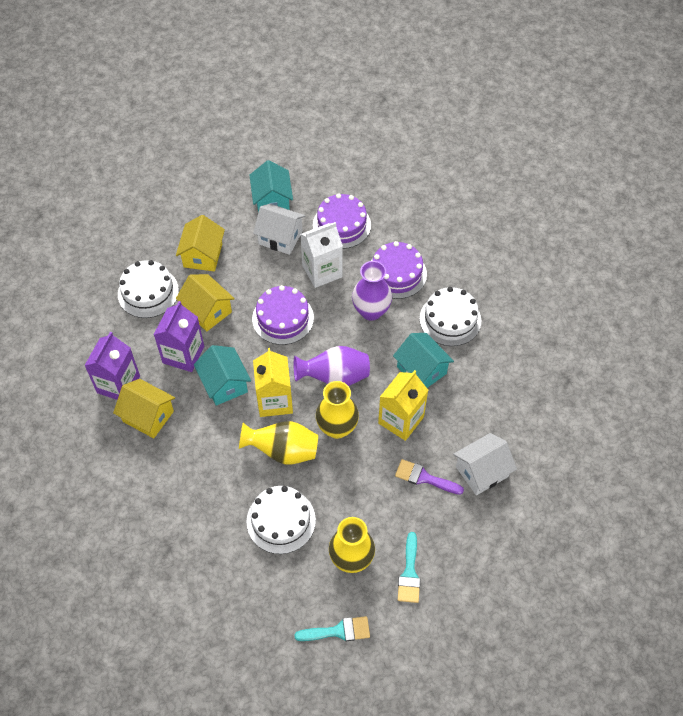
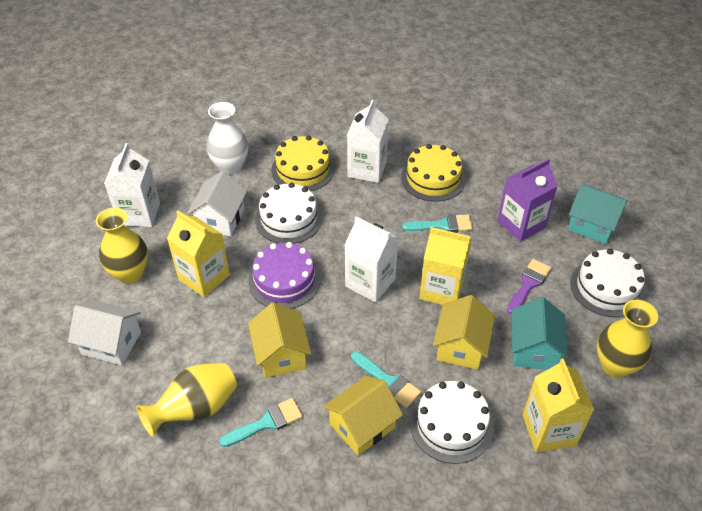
purple cake: 3 -> 1
purple carton: 2 -> 1
purple vase: 2 -> 0
turquoise brush: 2 -> 3
turquoise house: 3 -> 2
white carton: 1 -> 3
white vase: 0 -> 1
yellow cake: 0 -> 2
yellow carton: 2 -> 3

